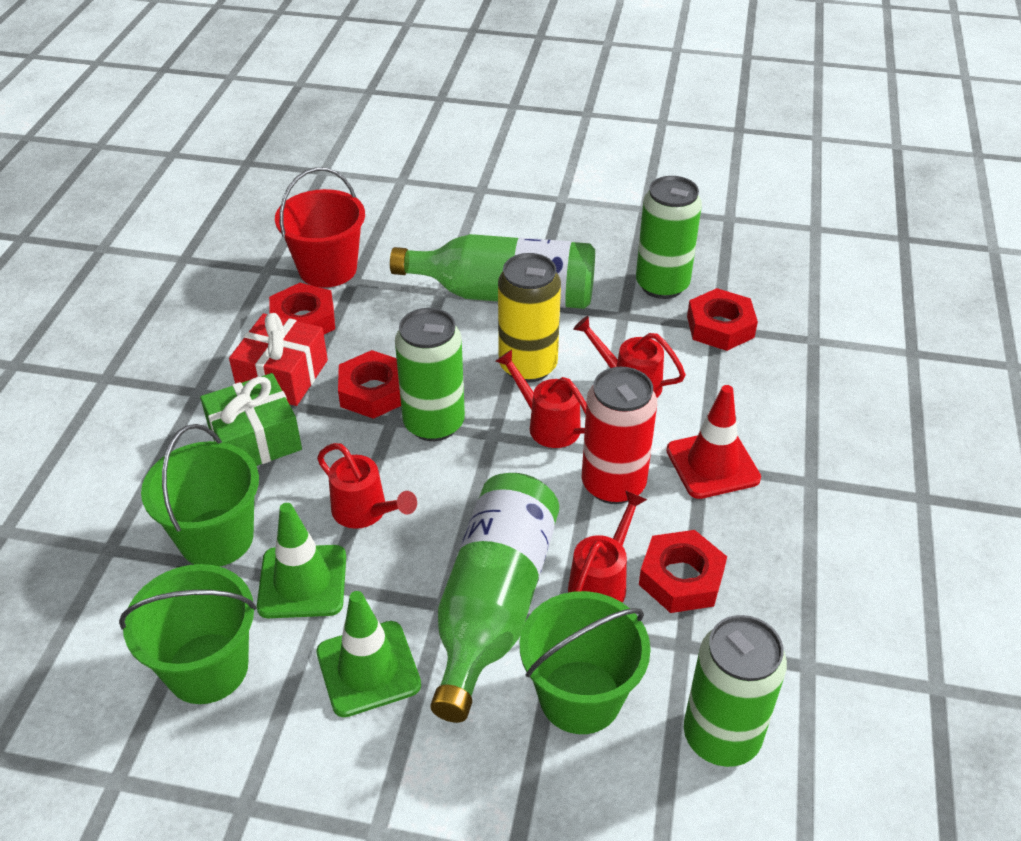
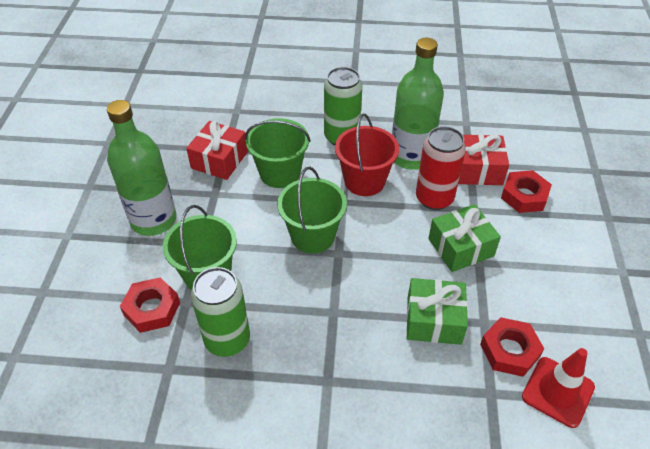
green can: 3 -> 2
green gift: 1 -> 2
green traffic cone: 2 -> 0
red gift: 1 -> 2
red nut: 4 -> 3
red watering can: 4 -> 0
yellow can: 1 -> 0

